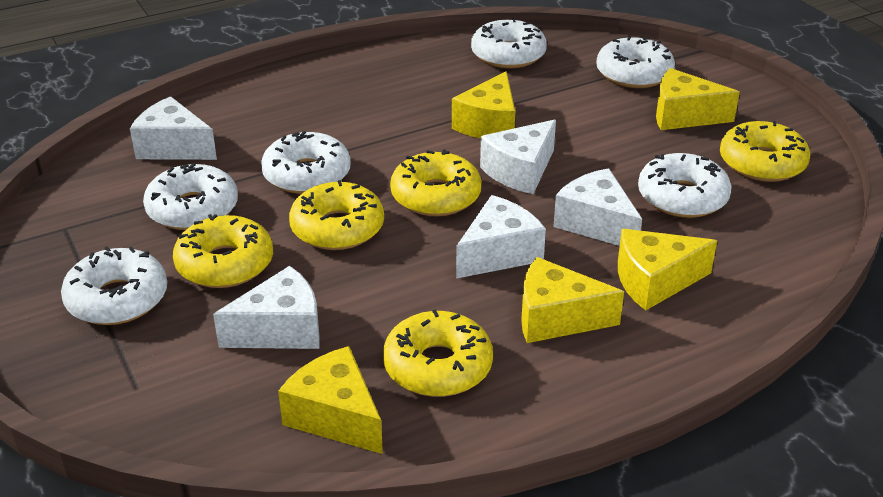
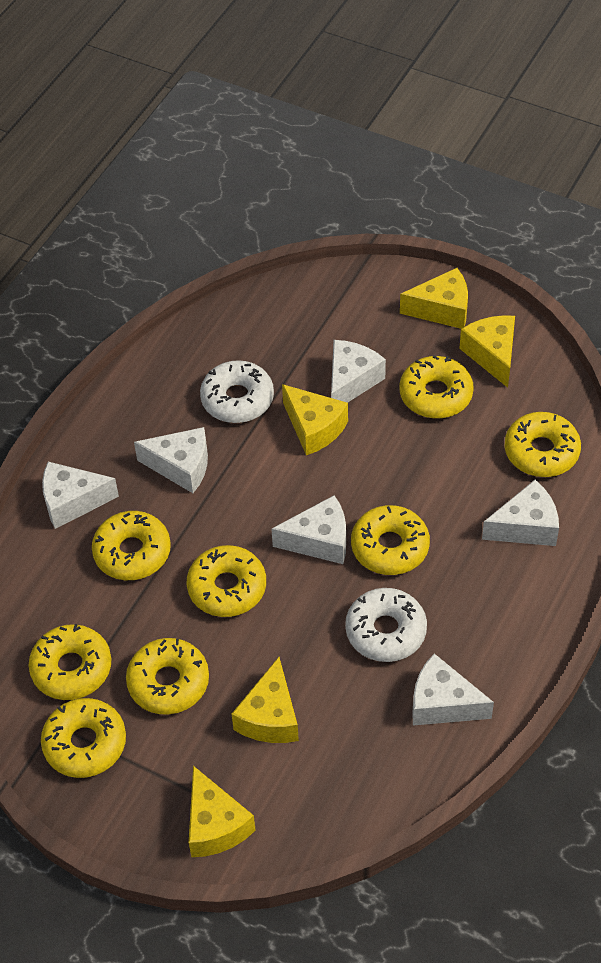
white cheese: 5 -> 6
white donut: 6 -> 2
yellow donut: 5 -> 8

